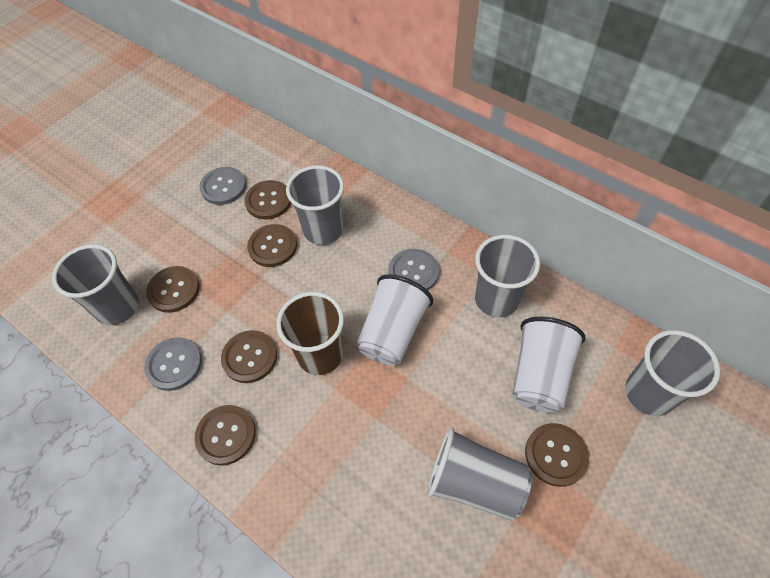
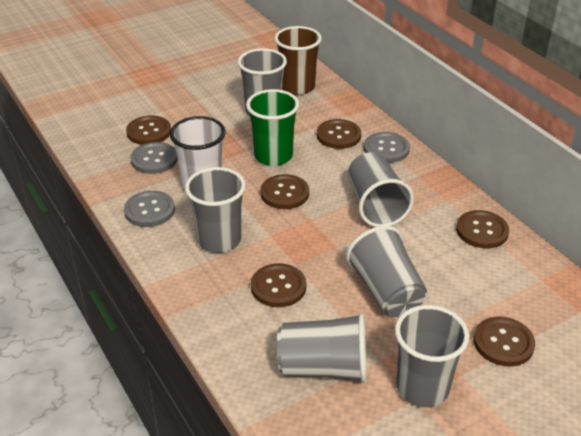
green cup: 0 -> 1
grey cup: 5 -> 6
white cup: 2 -> 1

